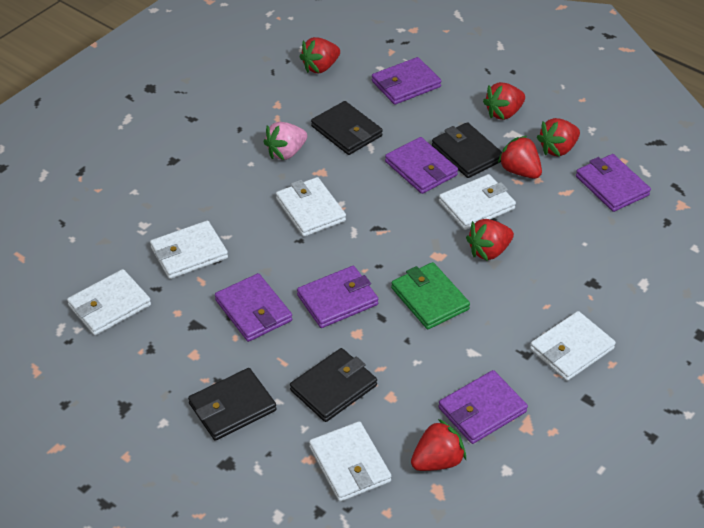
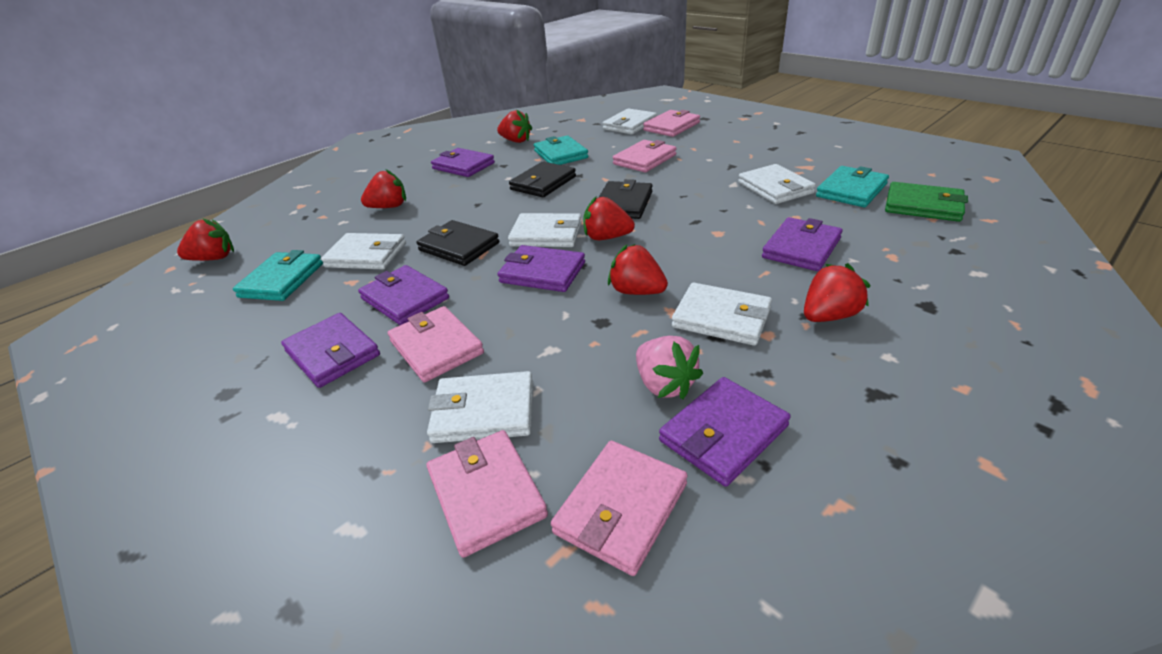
black wallet: 4 -> 3
pink wallet: 0 -> 5
turquoise wallet: 0 -> 3

